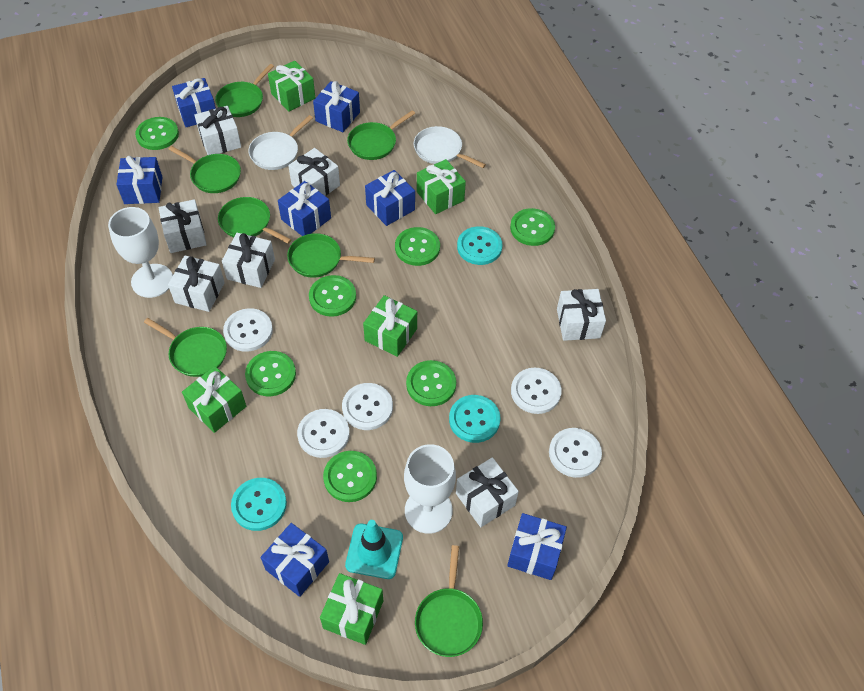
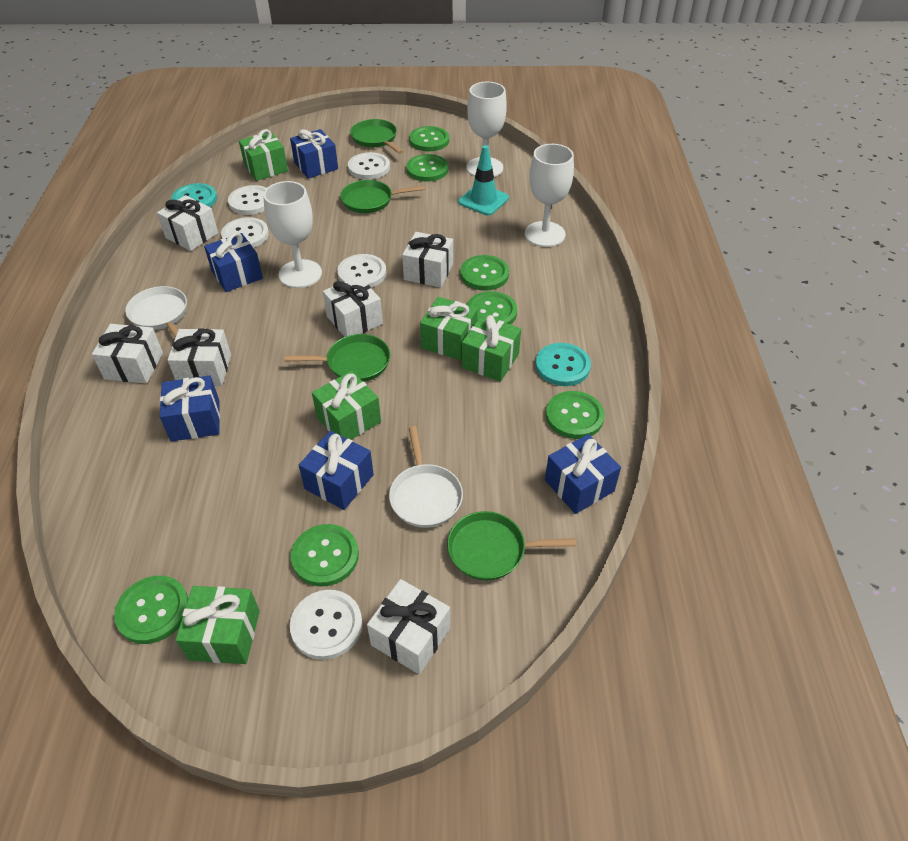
blue gift: 7 -> 5
green pan: 7 -> 4
turquoise button: 3 -> 2
white gift: 7 -> 6
white goblet: 2 -> 3

